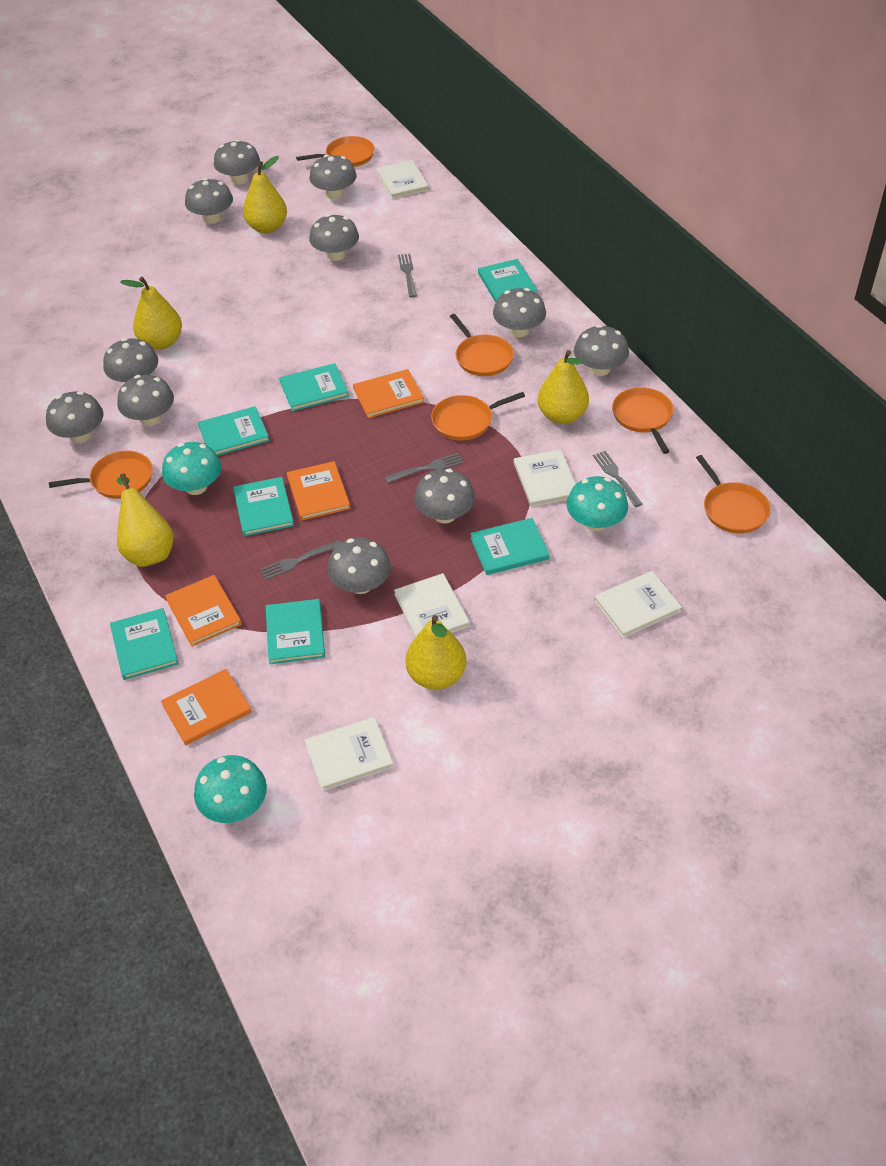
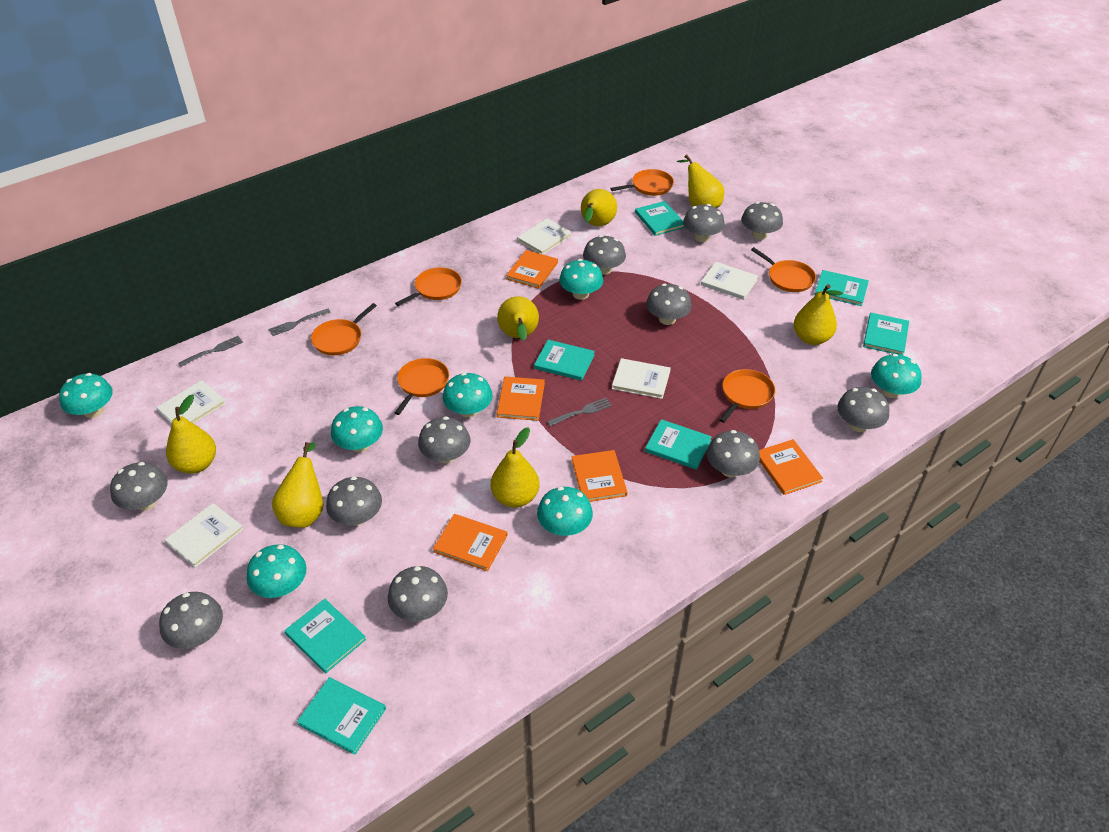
grey fork: 4 -> 3
orange book: 4 -> 5
turquoise mushroom: 3 -> 7
yellow pear: 5 -> 7

